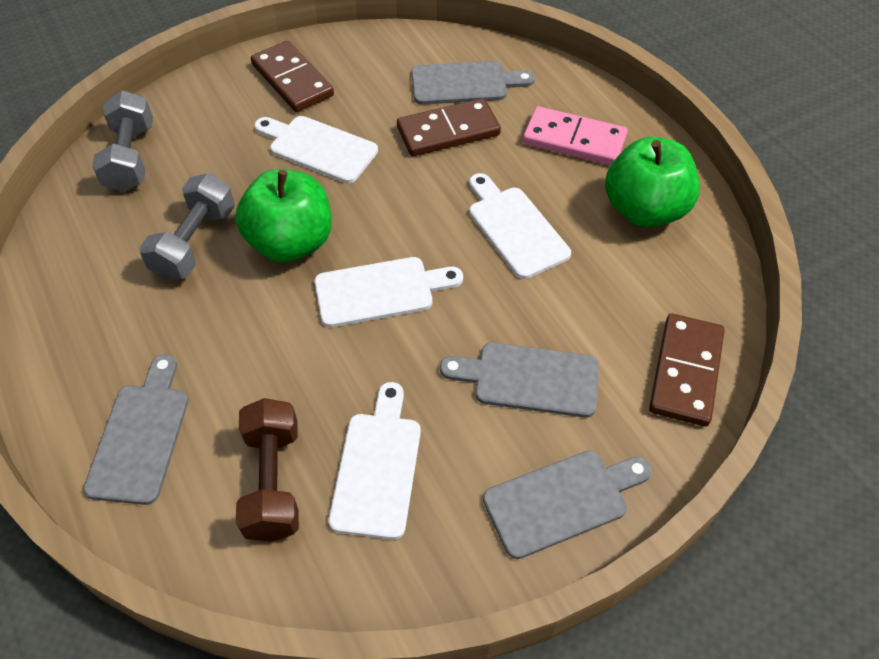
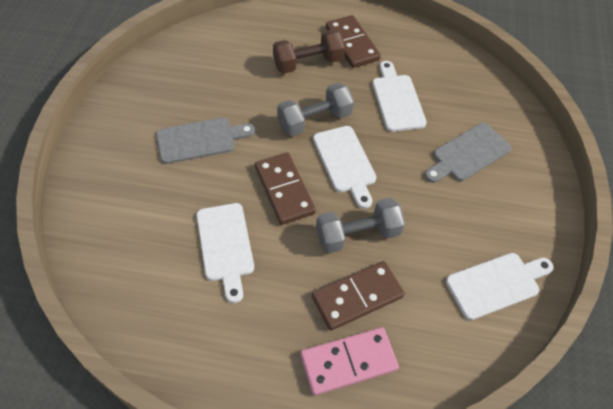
green apple: 2 -> 0
grey cutting board: 4 -> 2

